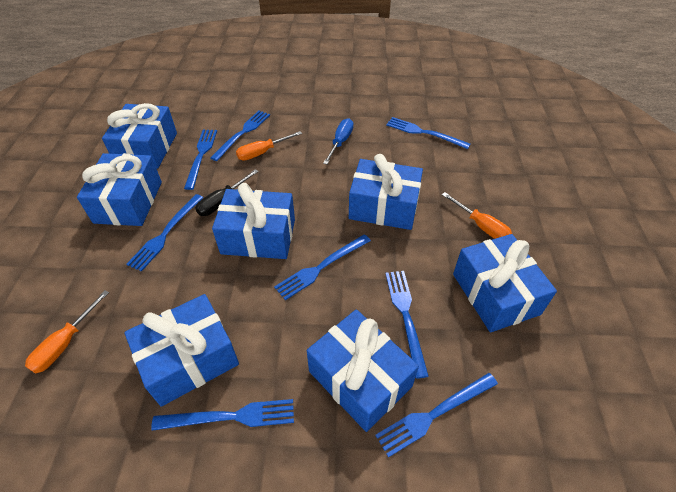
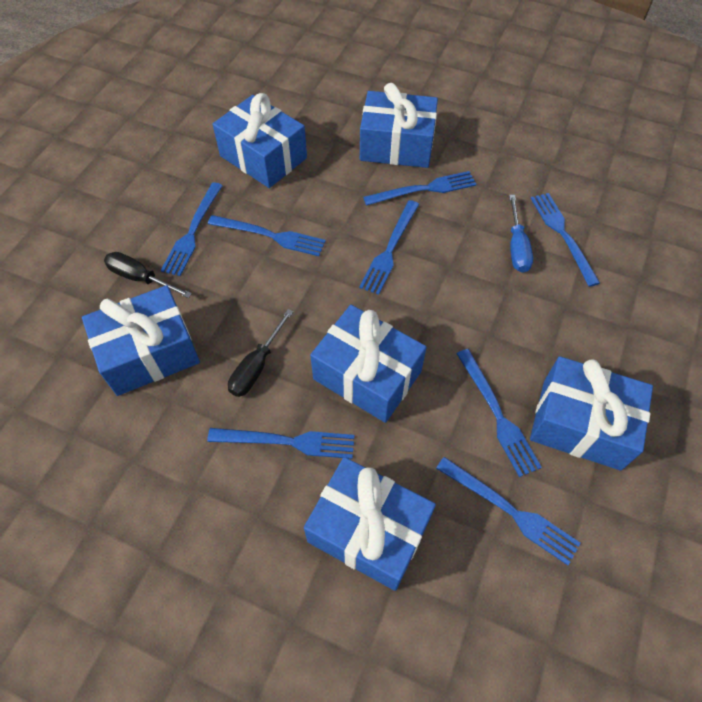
black screwdriver: 1 -> 2
blue gift: 7 -> 6
orange screwdriver: 3 -> 0

